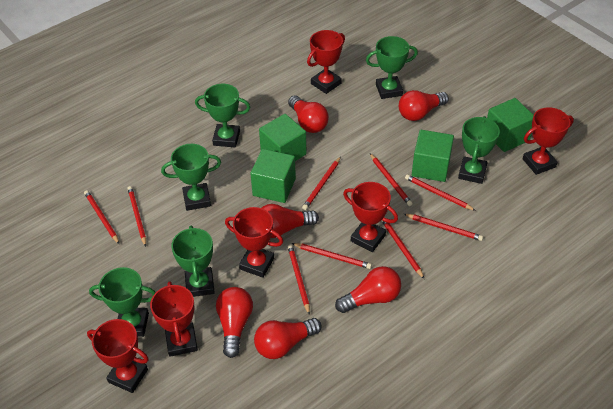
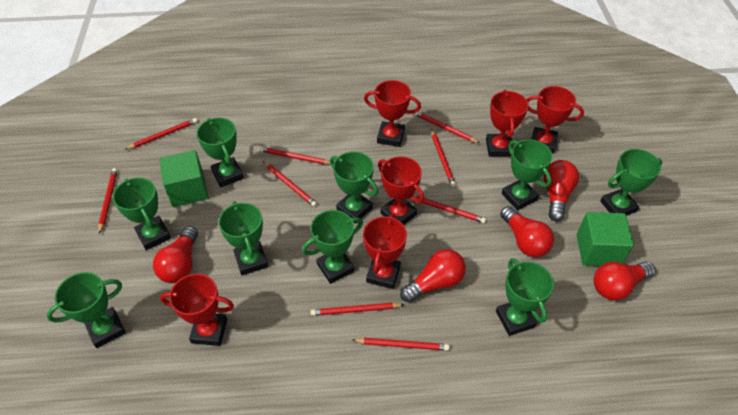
green cube: 4 -> 2
green trophy: 6 -> 9
red light bulb: 6 -> 5

